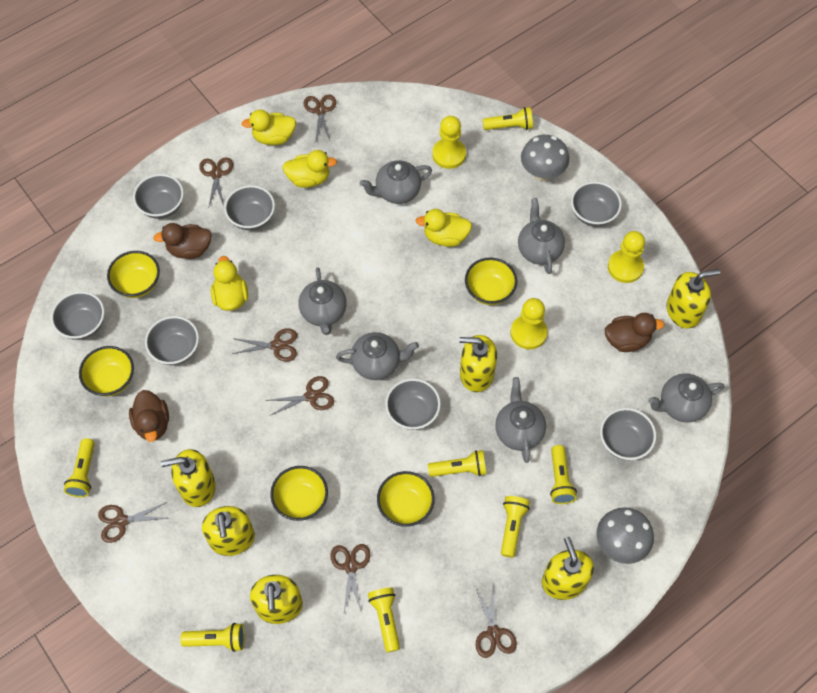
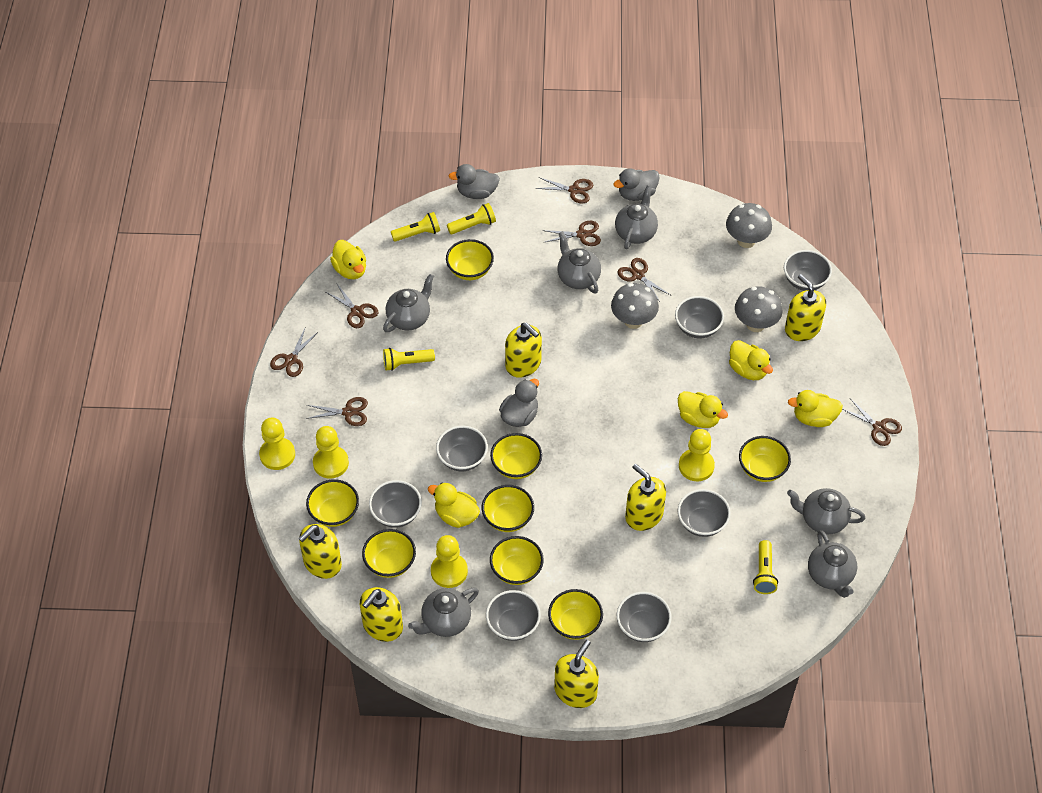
brown duck: 3 -> 0
grey duck: 0 -> 3
grey mushroom: 2 -> 3
yellow bowl: 5 -> 8
yellow duck: 4 -> 5
yellow flashlight: 7 -> 4
yellow pawn: 3 -> 4

